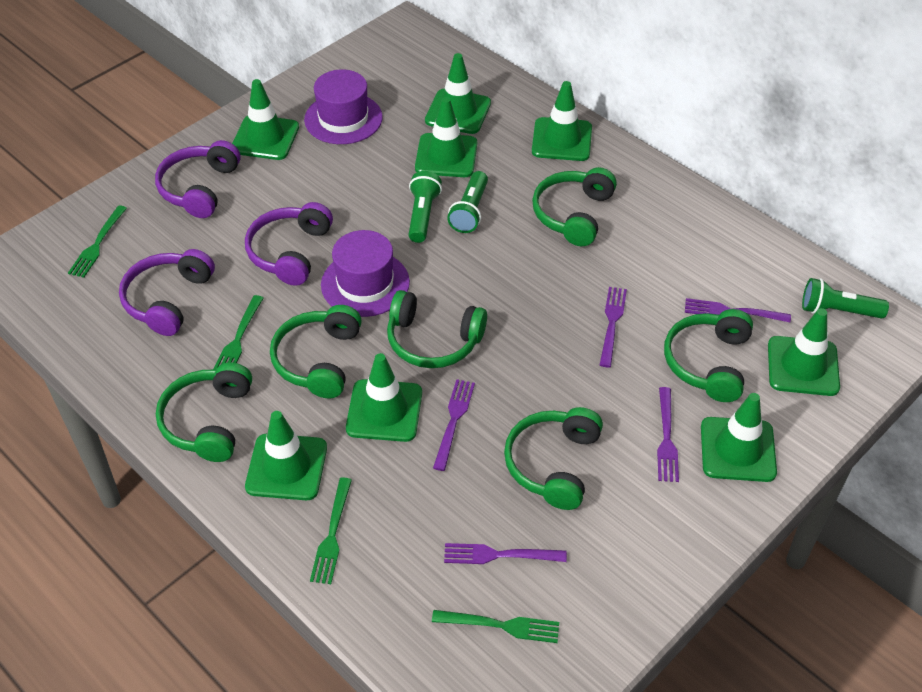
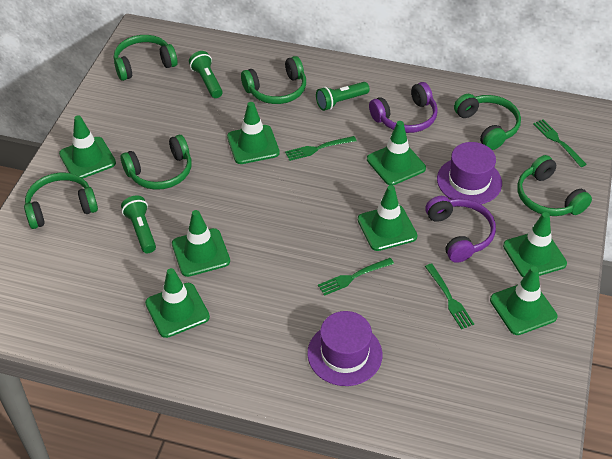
purple fork: 5 -> 0
purple headphones: 3 -> 2

